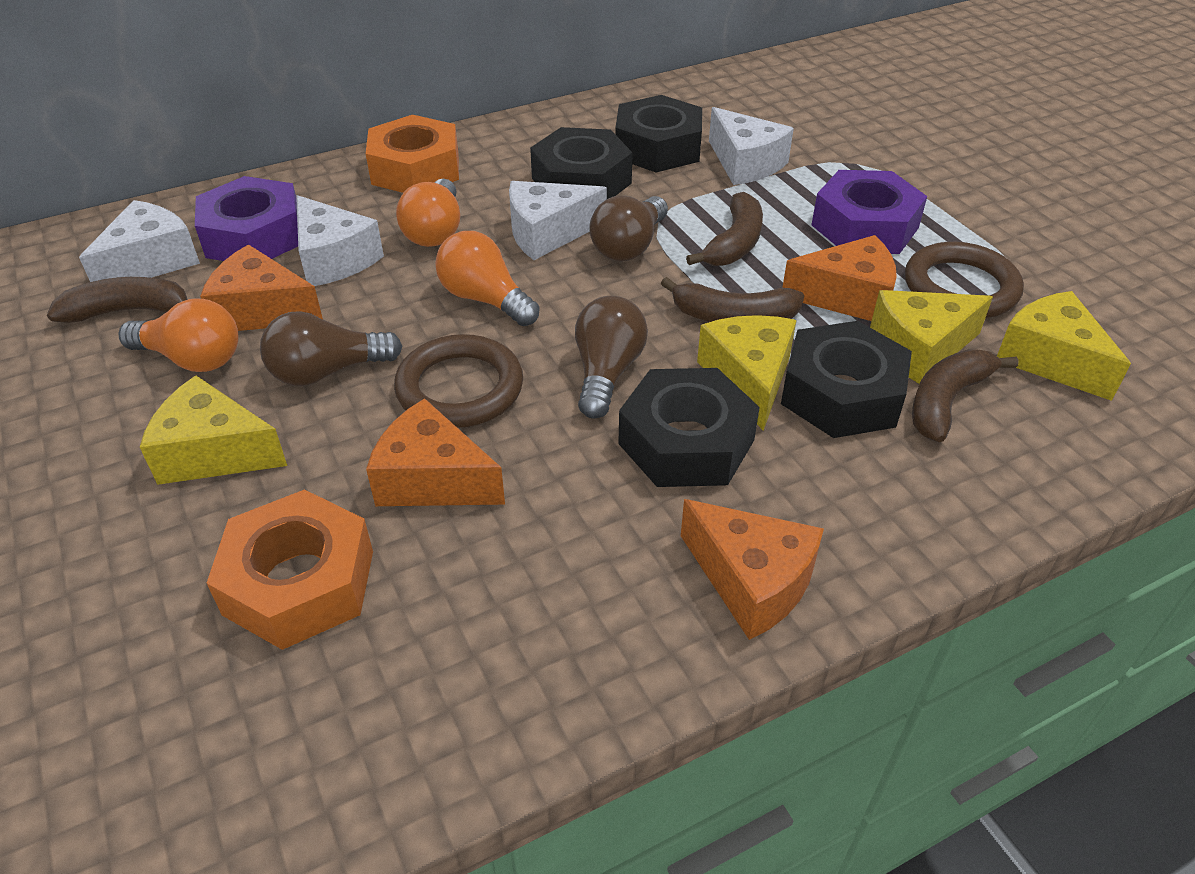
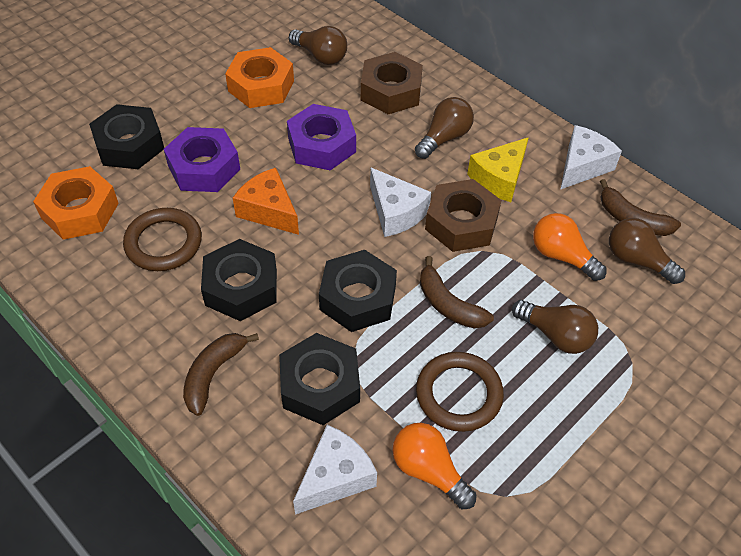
brown banana: 4 -> 3
brown light bulb: 3 -> 4
brown nut: 0 -> 2
orange cheese: 4 -> 1
orange light bulb: 3 -> 2
white cheese: 4 -> 3
yellow cheese: 4 -> 1

